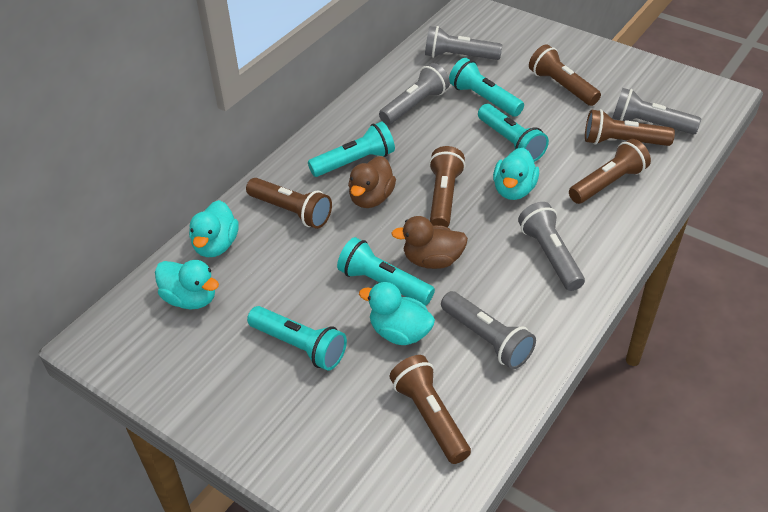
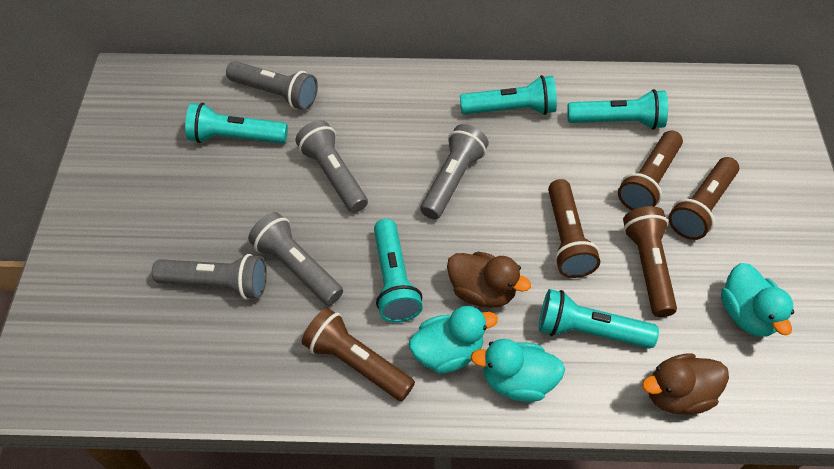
brown flashlight: 6 -> 5
turquoise duck: 4 -> 3

